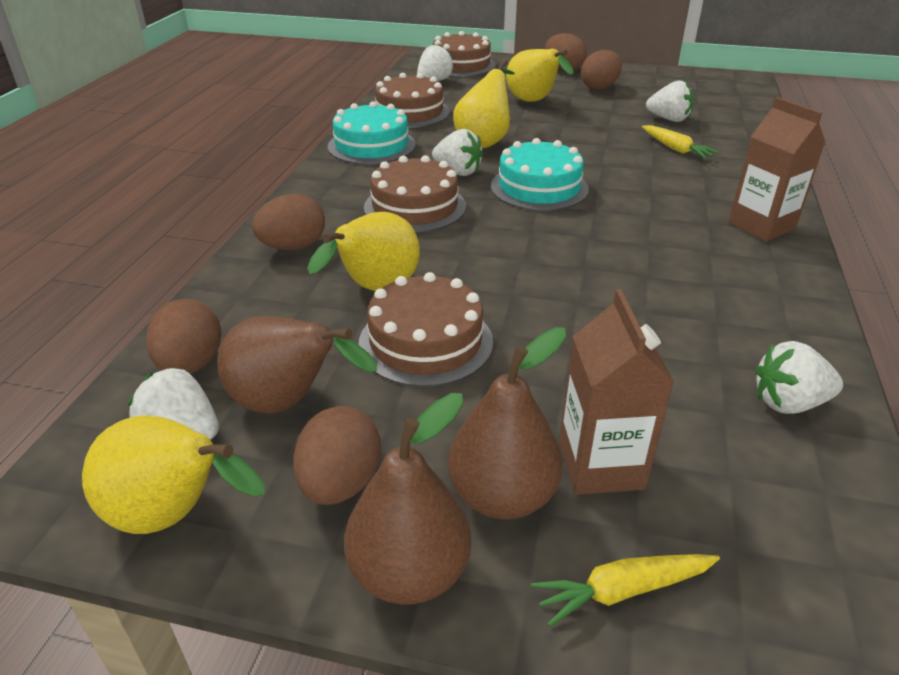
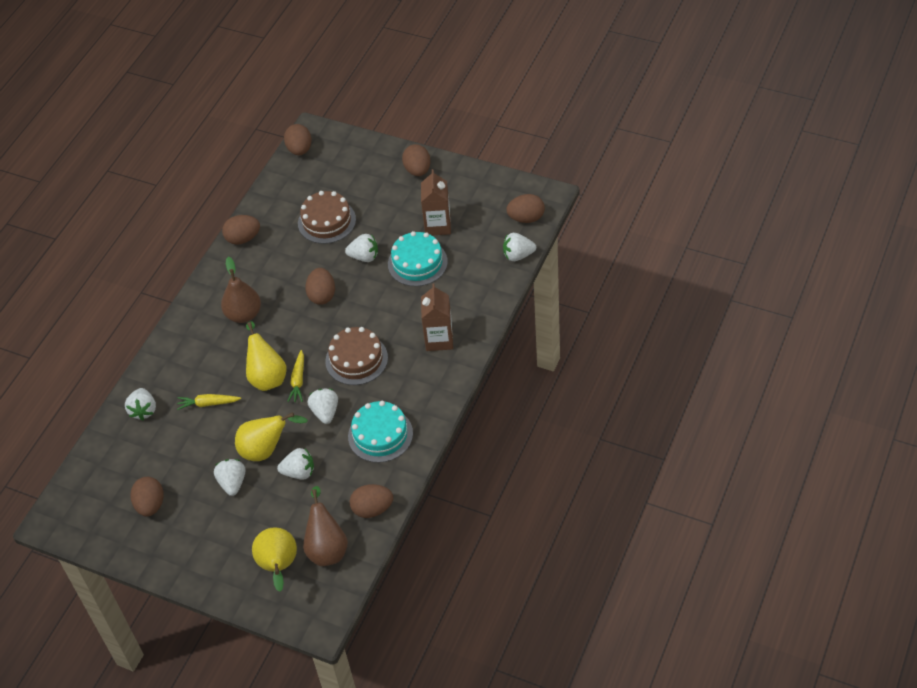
brown cake: 4 -> 2
brown egg: 5 -> 7
brown pear: 3 -> 2
white strawberry: 5 -> 6
yellow pear: 4 -> 3

